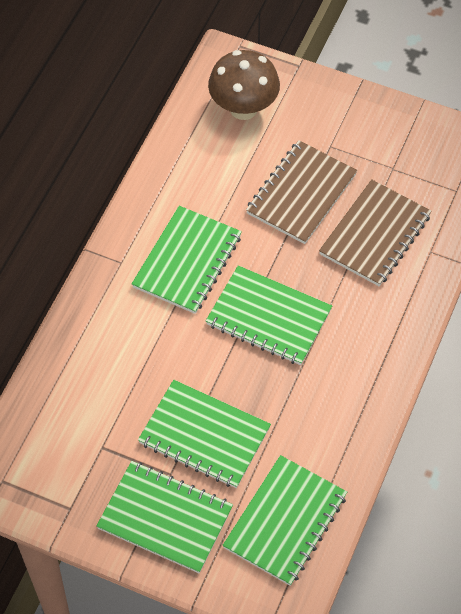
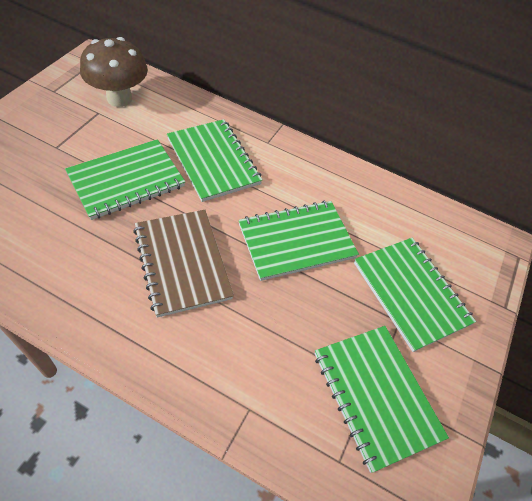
brown notebook: 2 -> 1

